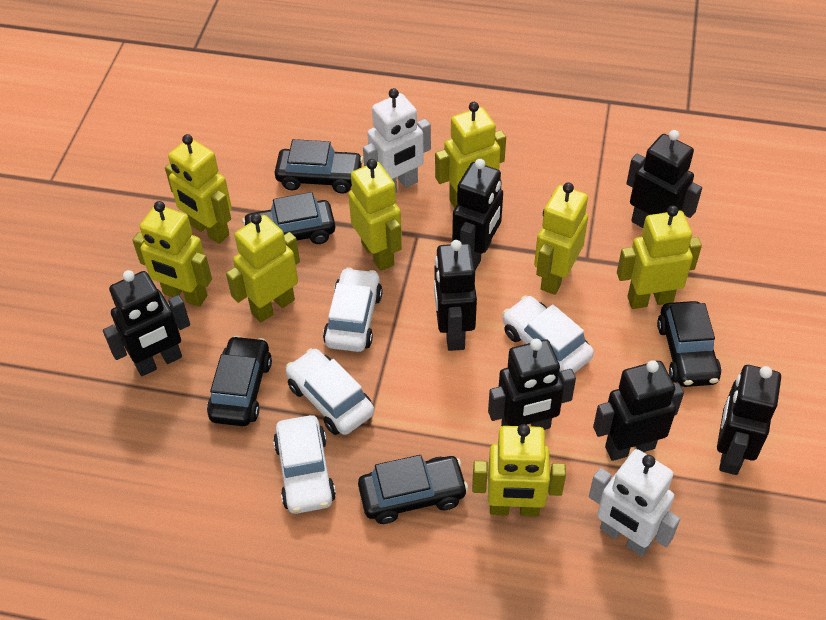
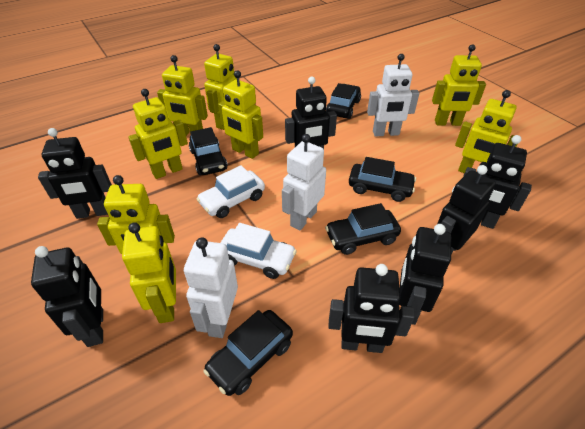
white car: 4 -> 2
white robot: 2 -> 3

